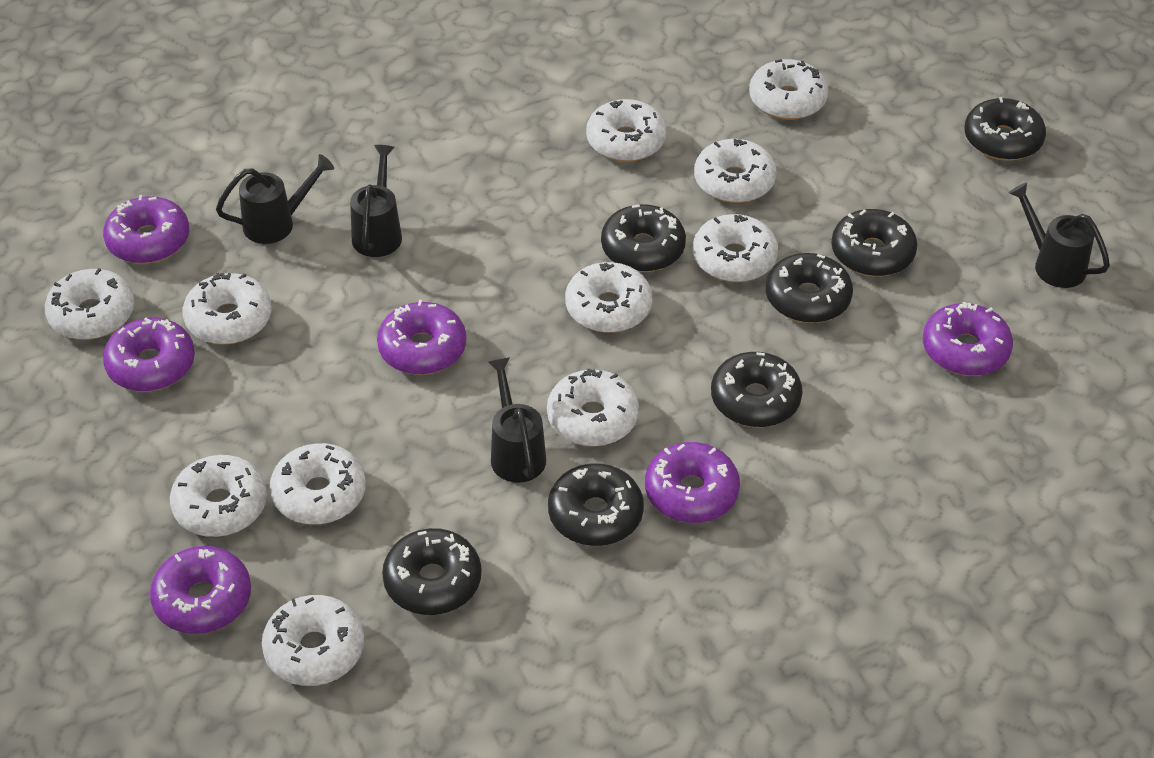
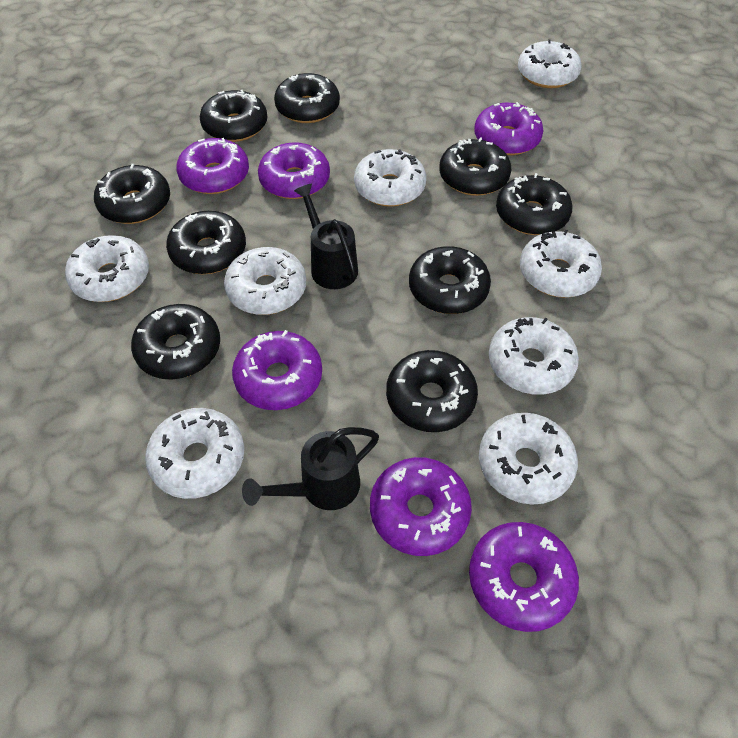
black donut: 7 -> 9
black watering can: 4 -> 2
white donut: 11 -> 8

